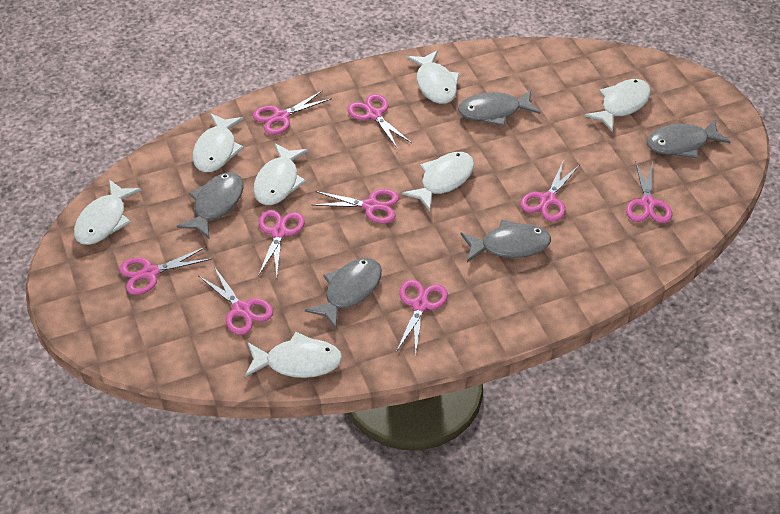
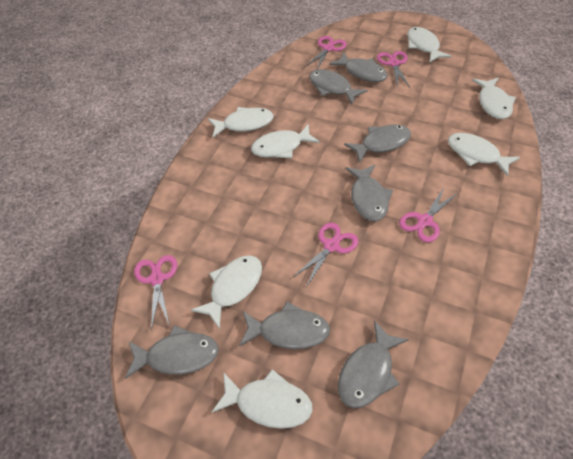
grey fish: 5 -> 7
pink scissors: 9 -> 5

